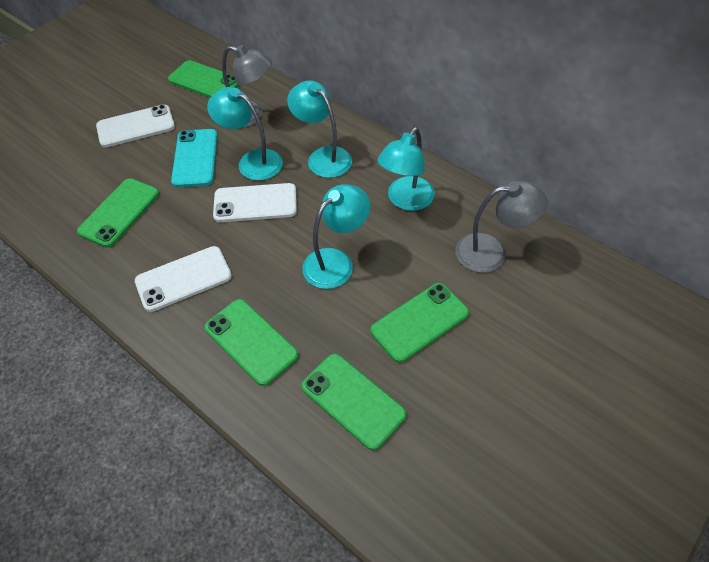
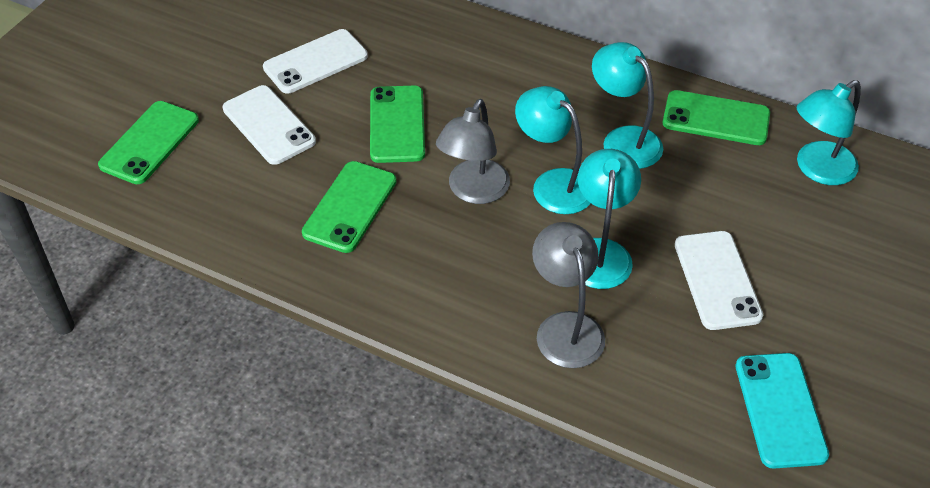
green phone: 5 -> 4

